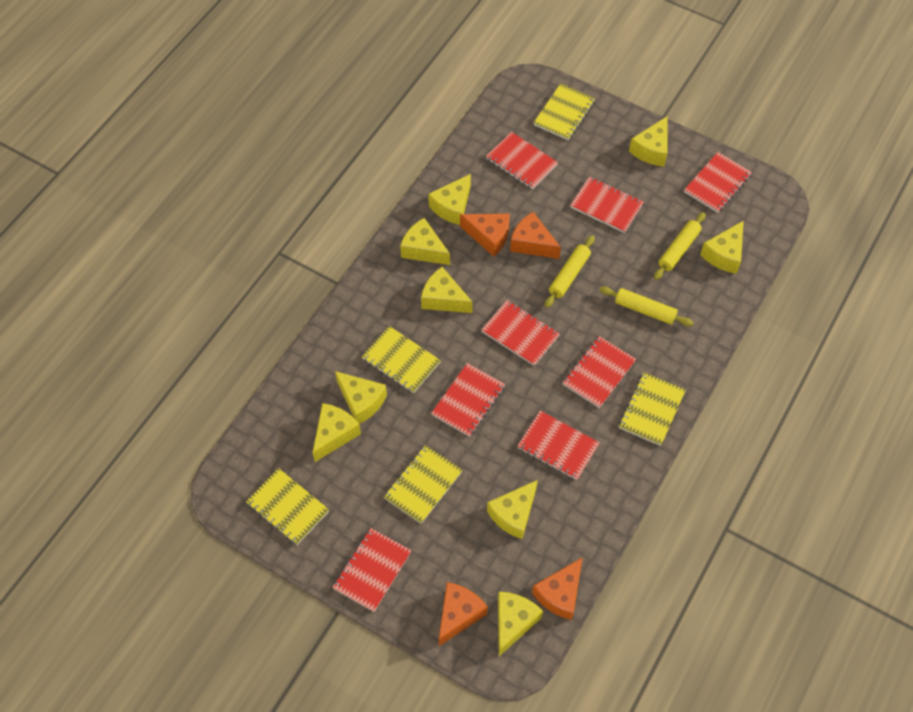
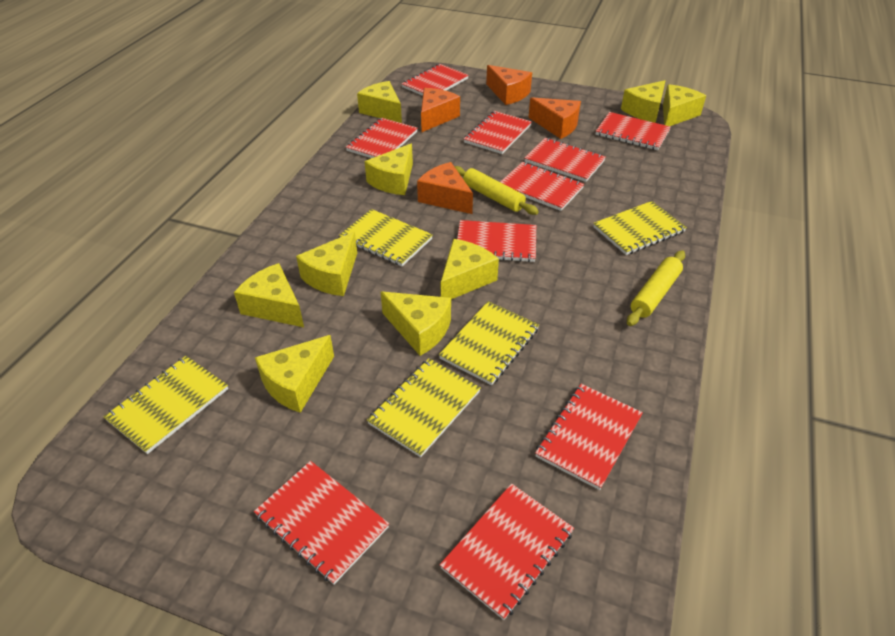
red notebook: 8 -> 10
yellow rolling pin: 3 -> 2

